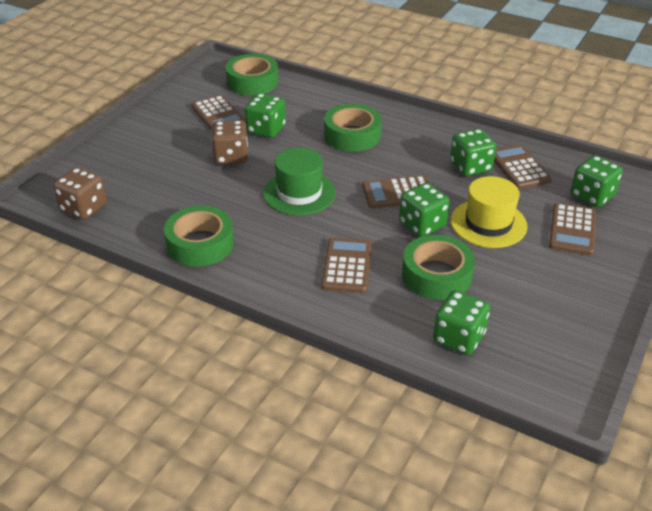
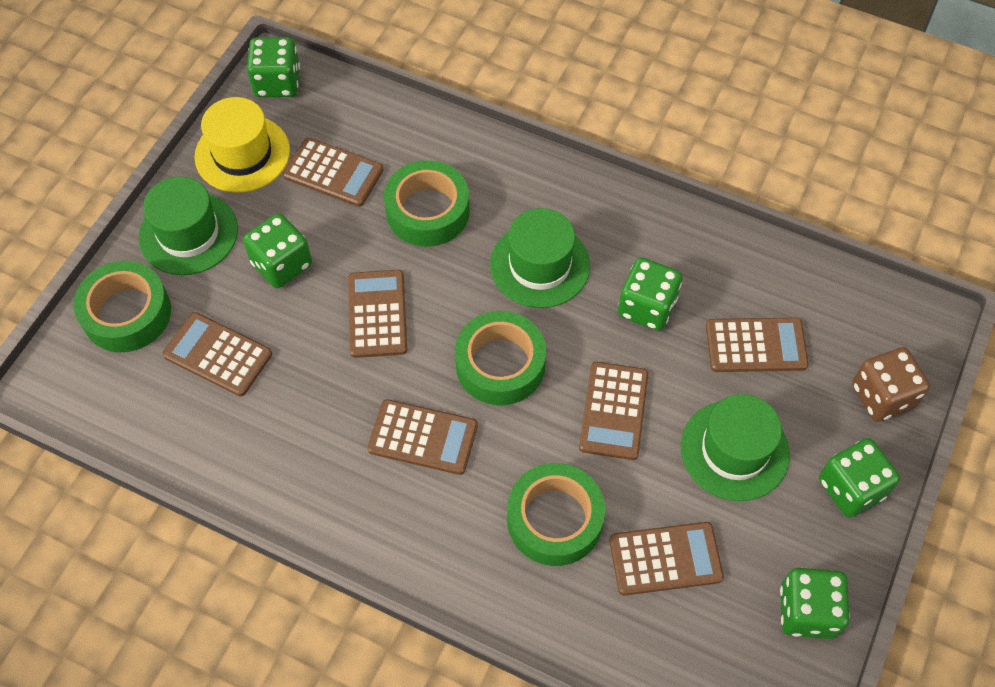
brown calculator: 5 -> 7
brown dice: 2 -> 1
green hat: 1 -> 3

